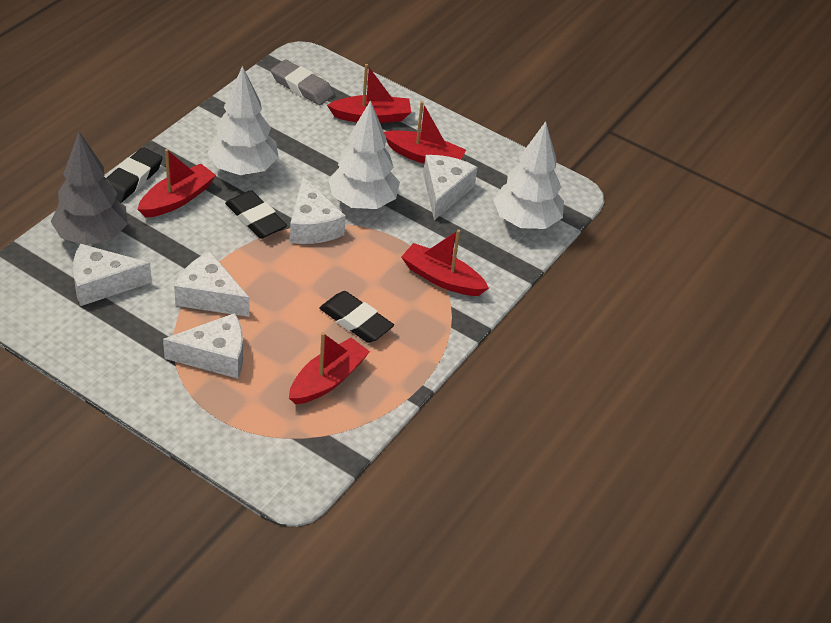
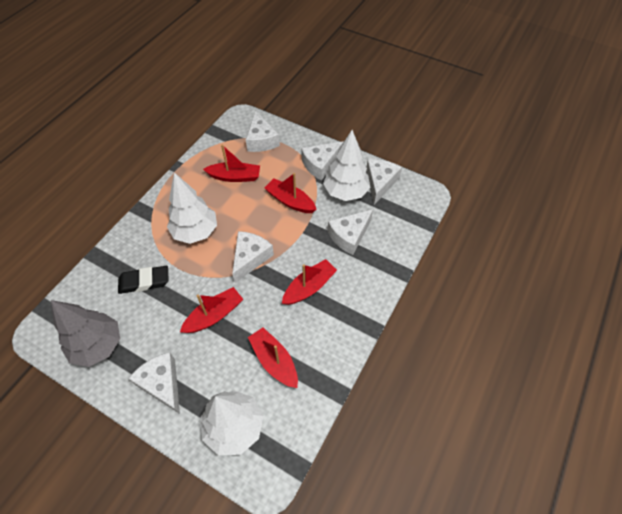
black eraser: 3 -> 1
grey eraser: 1 -> 0
white cheese: 5 -> 6

